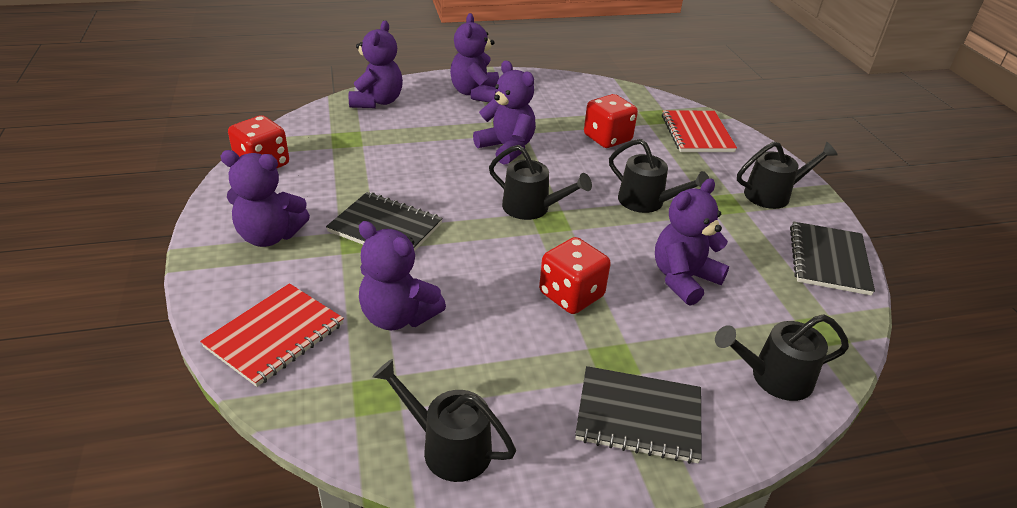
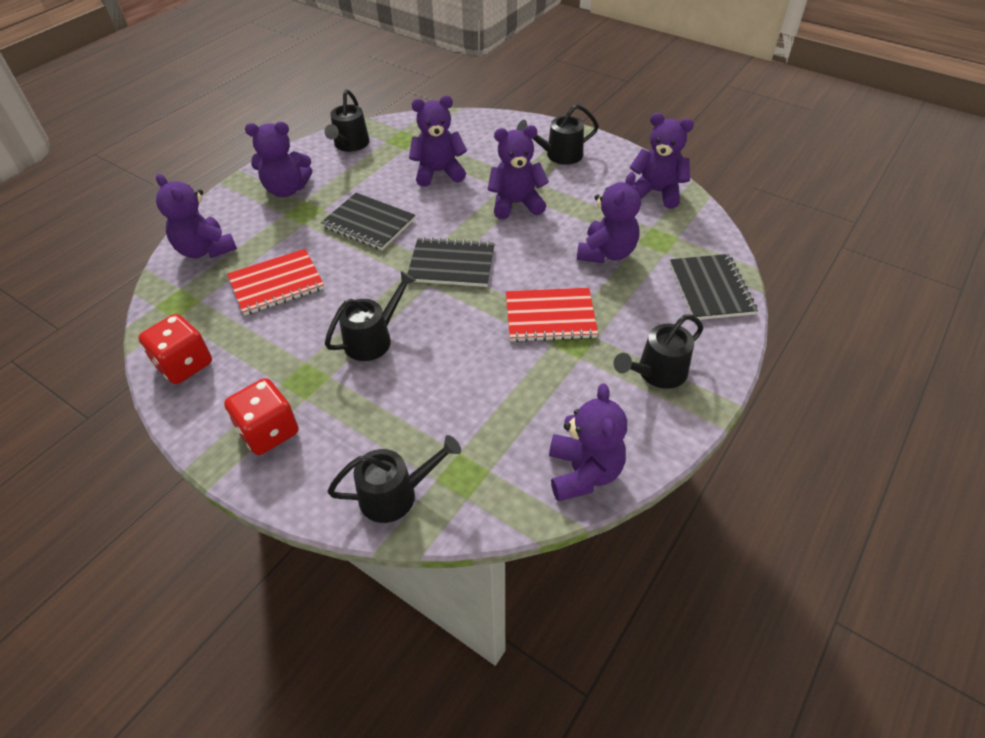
purple teddy bear: 6 -> 7
red dice: 3 -> 2

